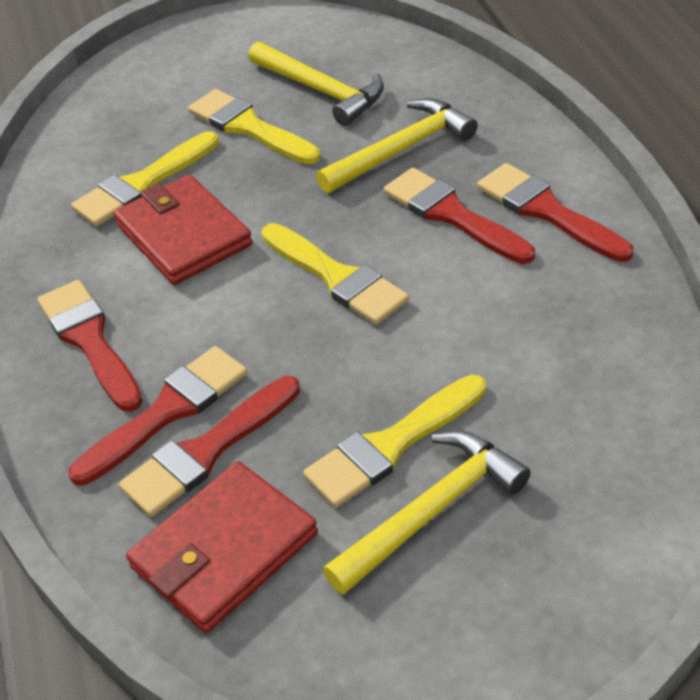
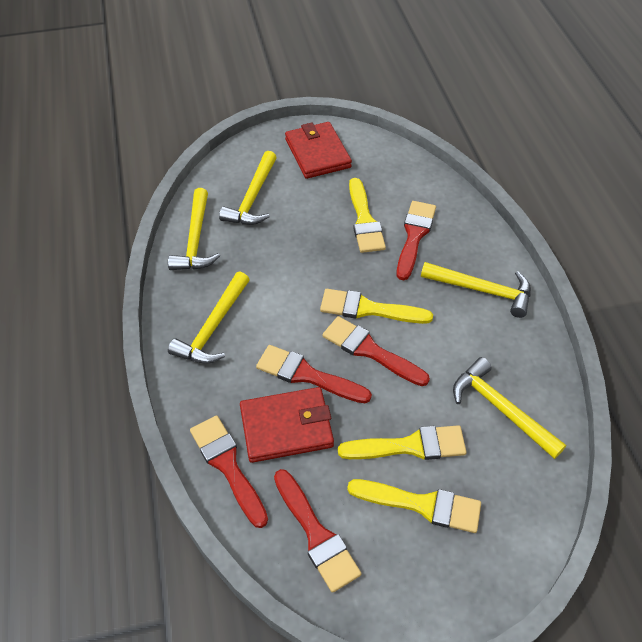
yellow hammer: 3 -> 5

